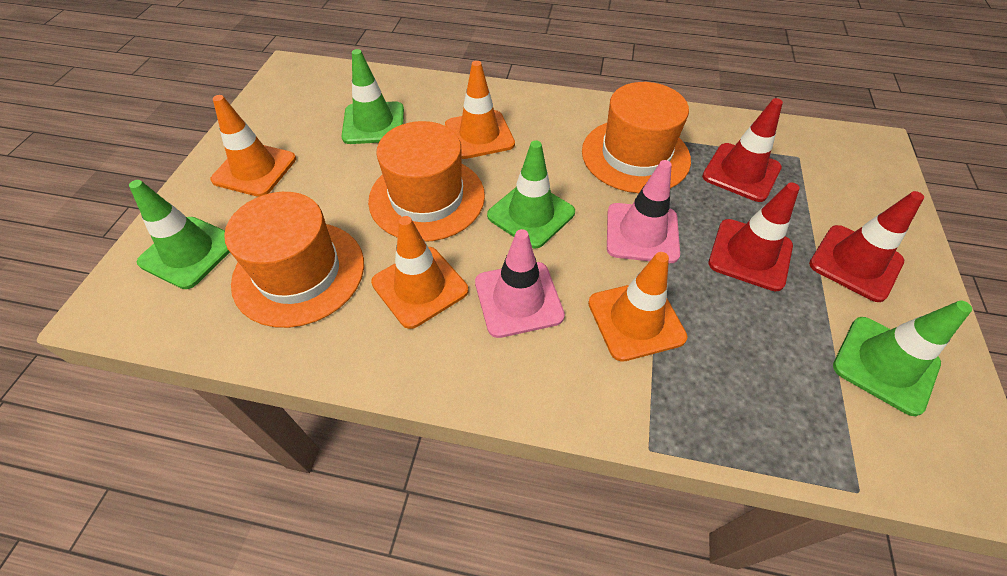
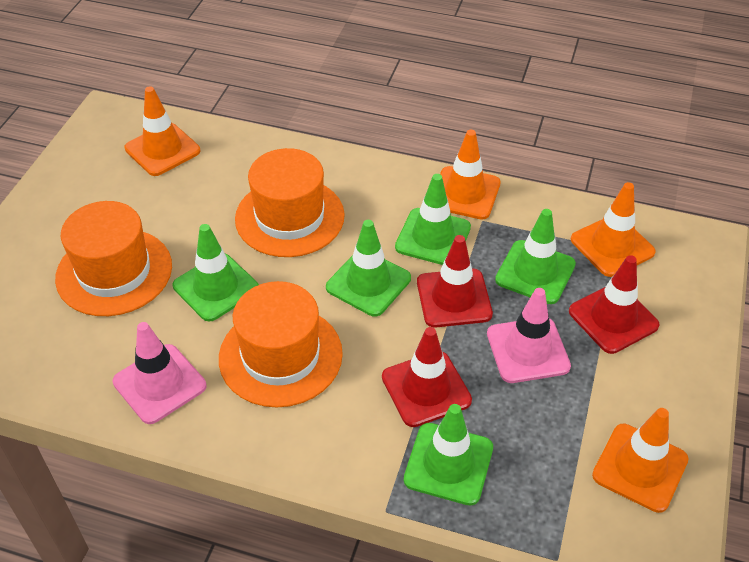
green traffic cone: 4 -> 5

